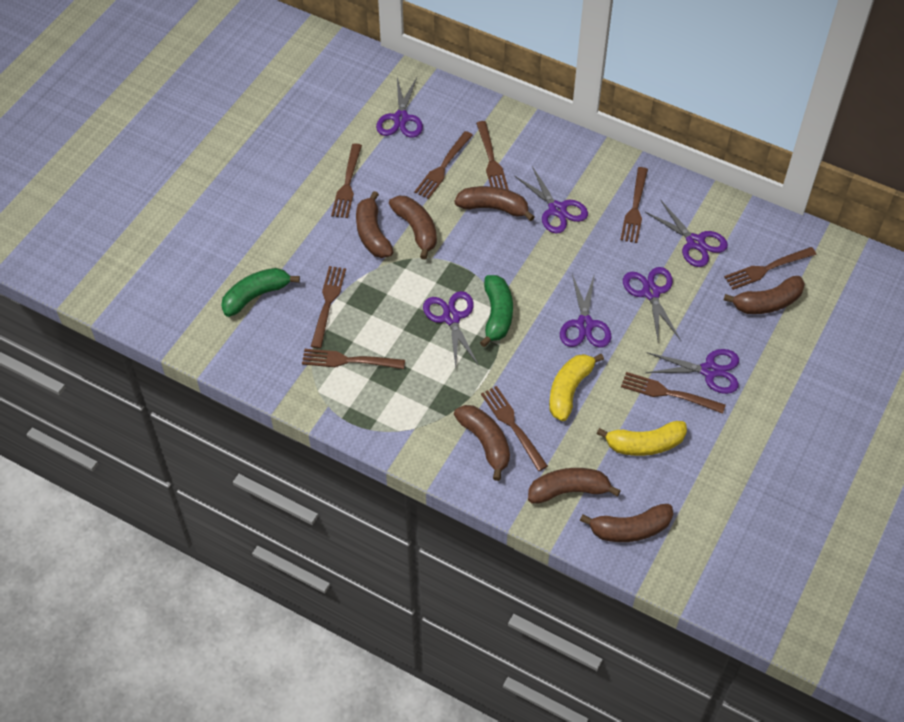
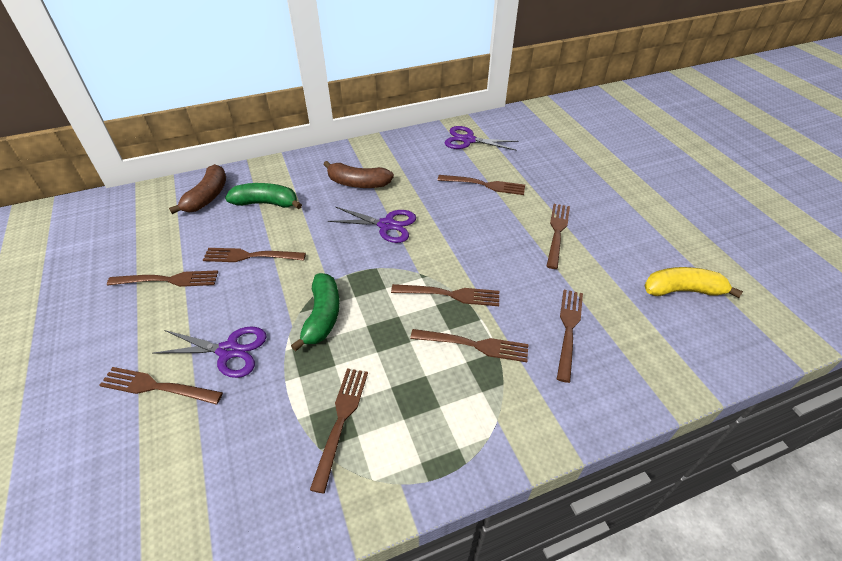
brown banana: 7 -> 2
purple scissors: 7 -> 3
yellow banana: 2 -> 1

